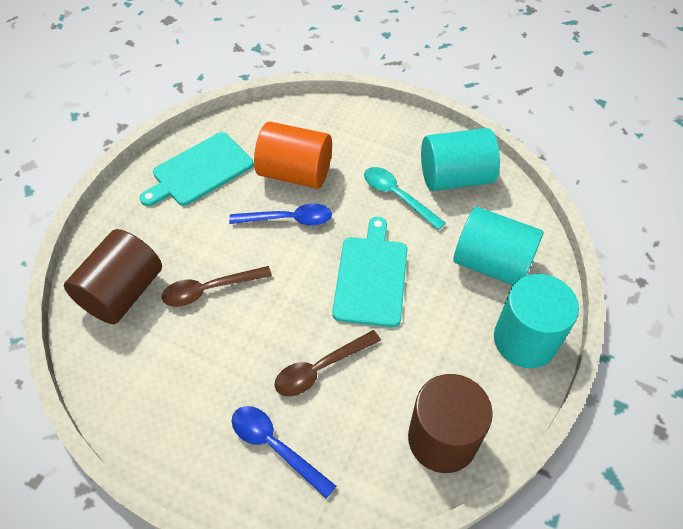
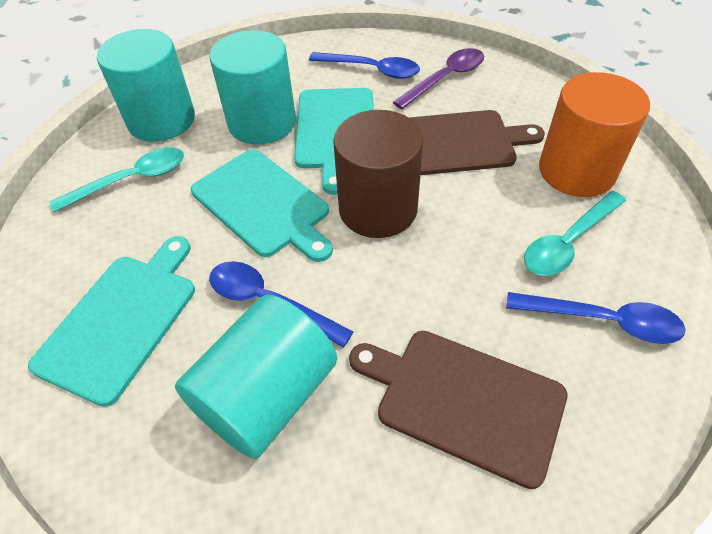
blue spoon: 2 -> 3
brown cutting board: 0 -> 2
brown cylinder: 2 -> 1
brown spoon: 2 -> 0
purple spoon: 0 -> 1
turquoise cutting board: 2 -> 3
turquoise spoon: 1 -> 2

